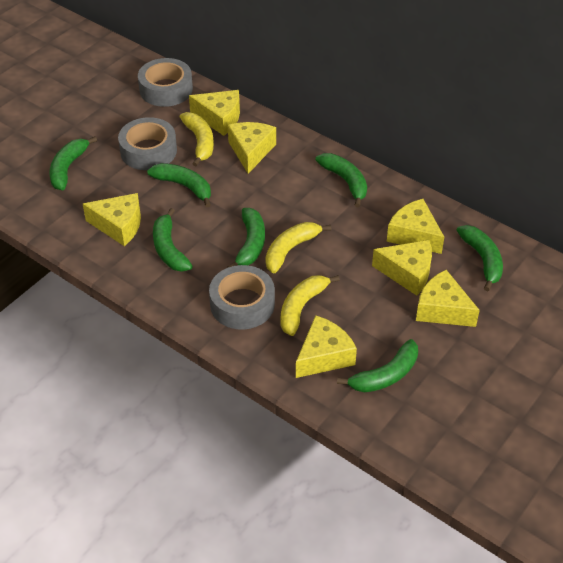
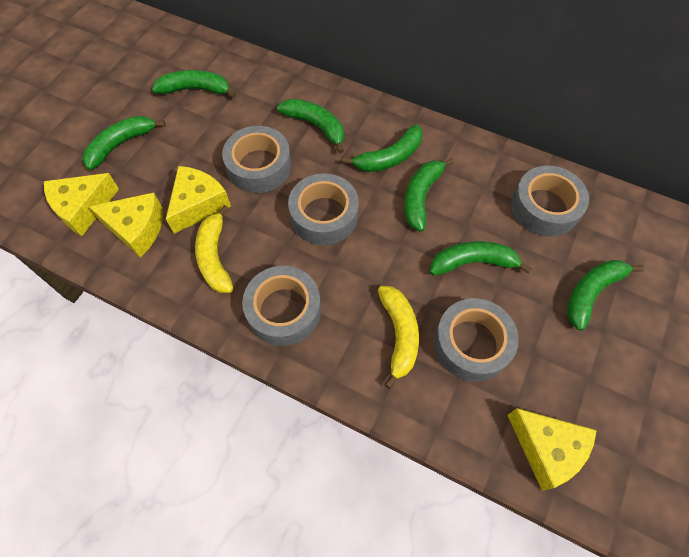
grey tape: 3 -> 5
yellow banana: 3 -> 2
yellow cheese: 7 -> 4

